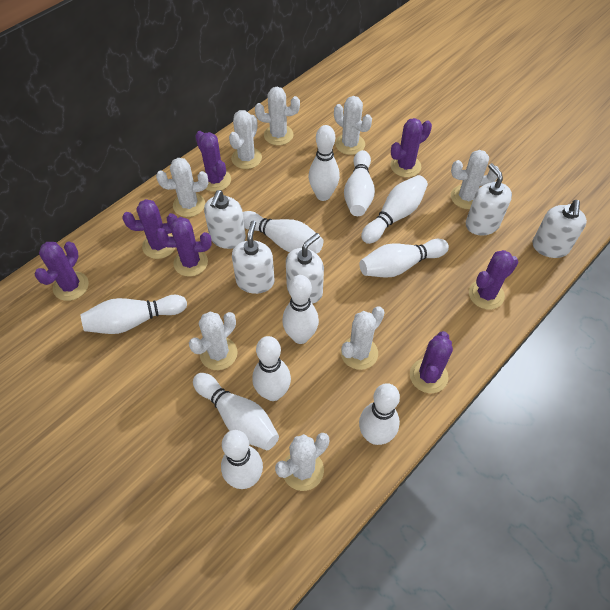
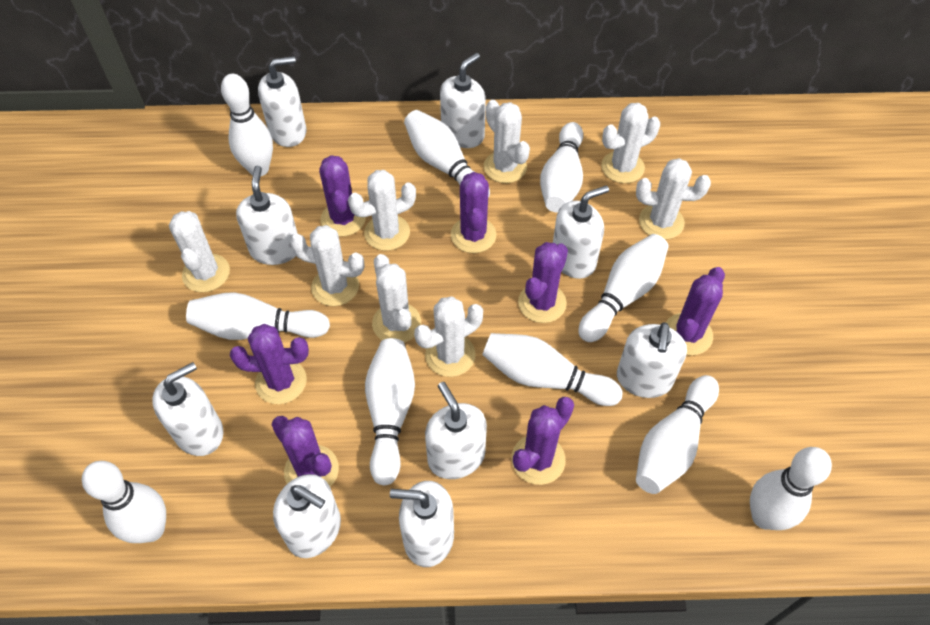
white bowling pin: 11 -> 10
white soap dispenser: 5 -> 9

